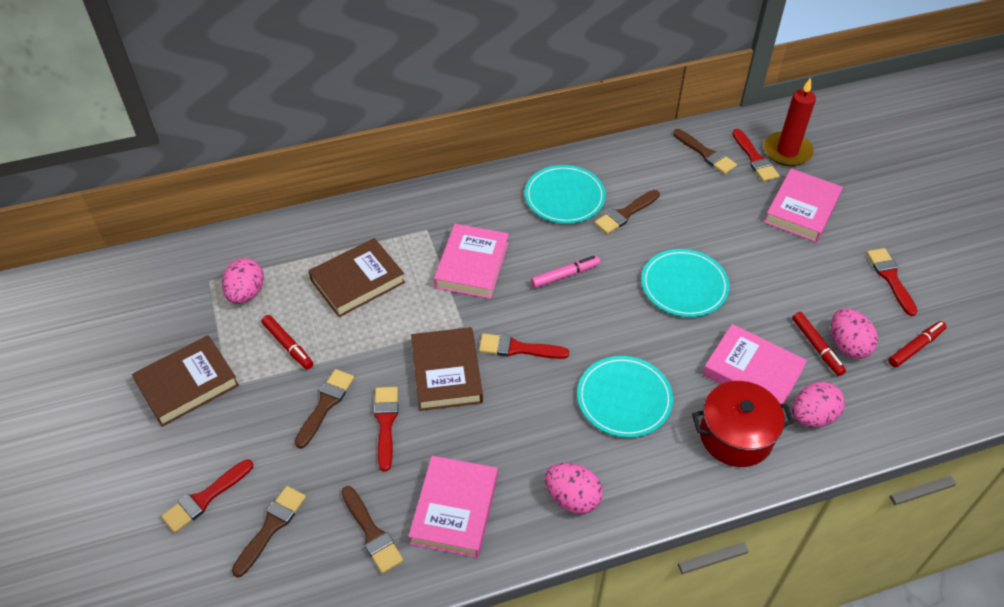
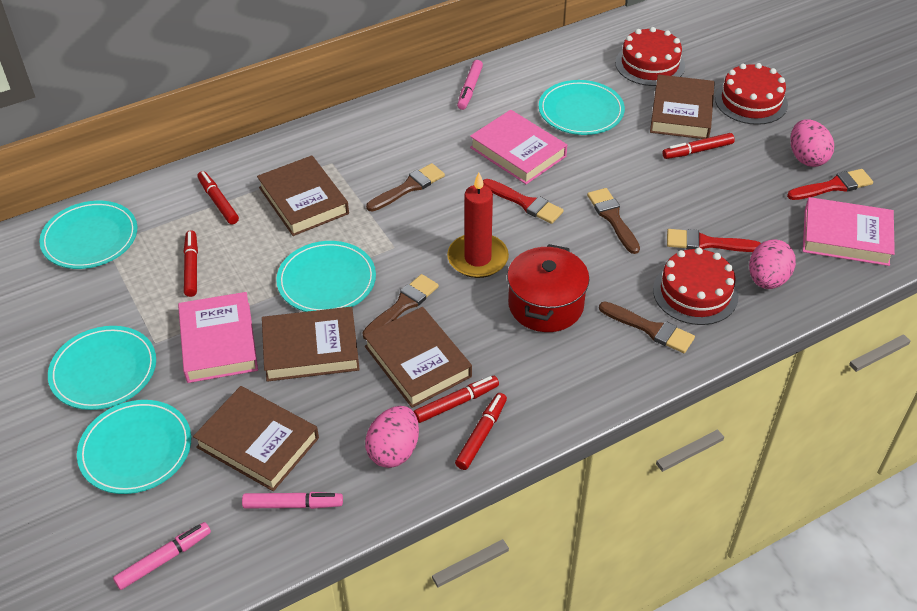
brown book: 3 -> 5
brown brush: 5 -> 4
pink book: 4 -> 3
pink egg: 4 -> 3
pink marker: 1 -> 3
red brush: 5 -> 3
red cake: 0 -> 3
red marker: 3 -> 5
turquoise plate: 3 -> 5

